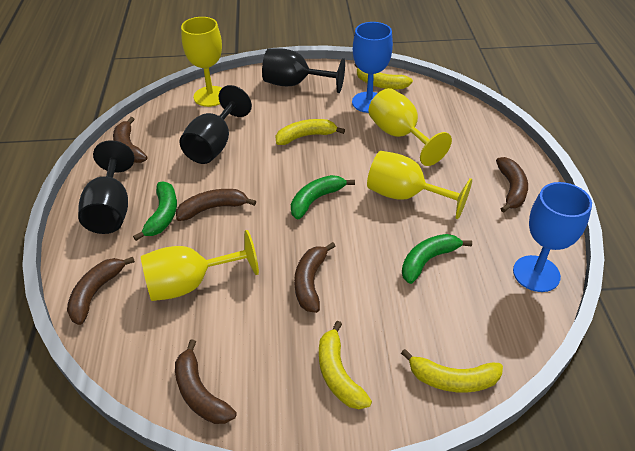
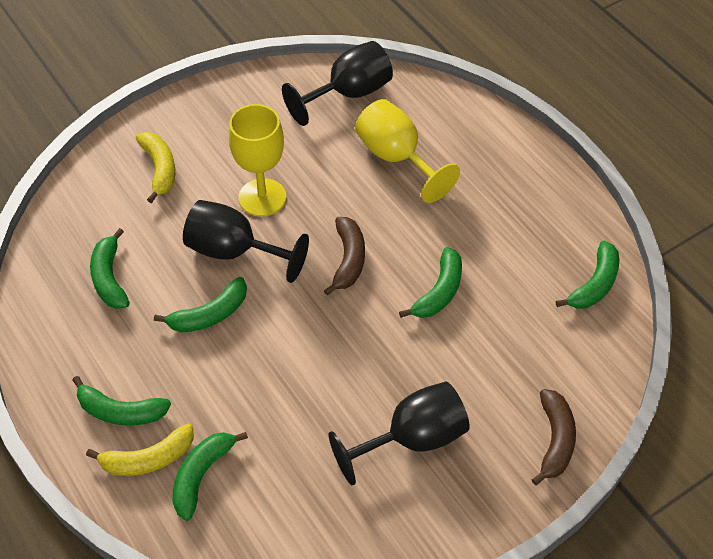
blue goblet: 2 -> 0
brown banana: 6 -> 2
green banana: 3 -> 6
yellow banana: 4 -> 2
yellow goblet: 4 -> 2

